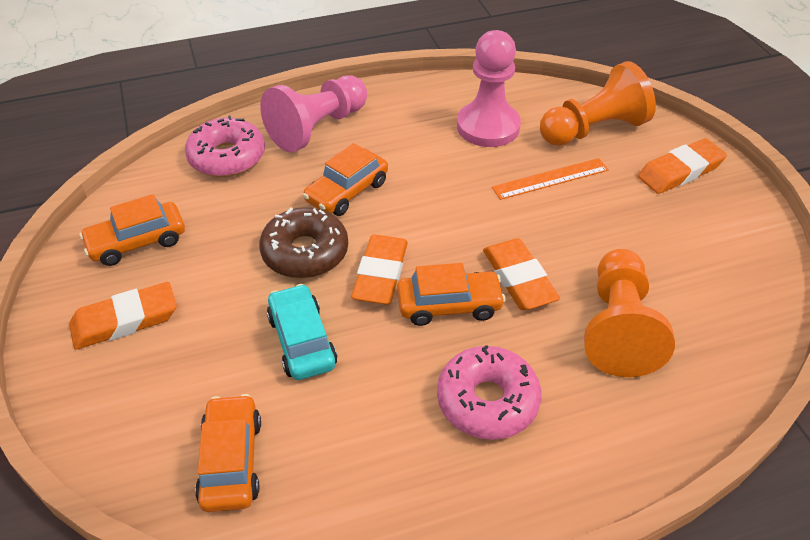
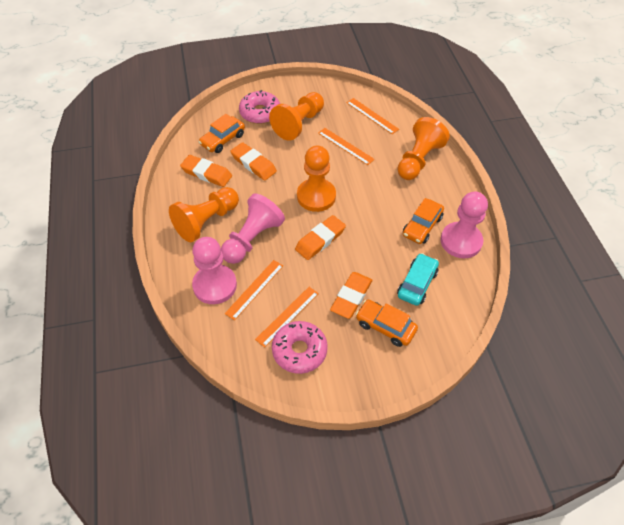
brown donut: 1 -> 0
orange car: 4 -> 3
orange pawn: 2 -> 4
orange ruler: 1 -> 4
pink pawn: 2 -> 3

